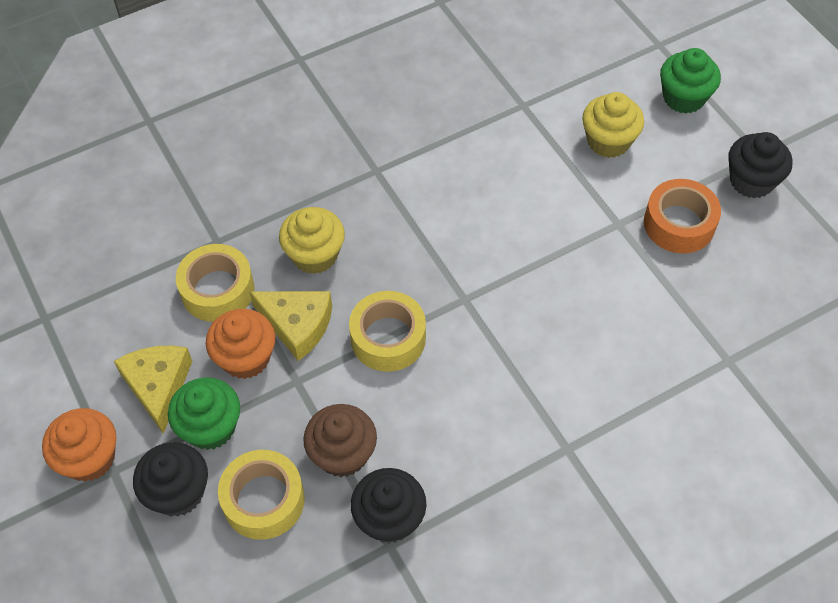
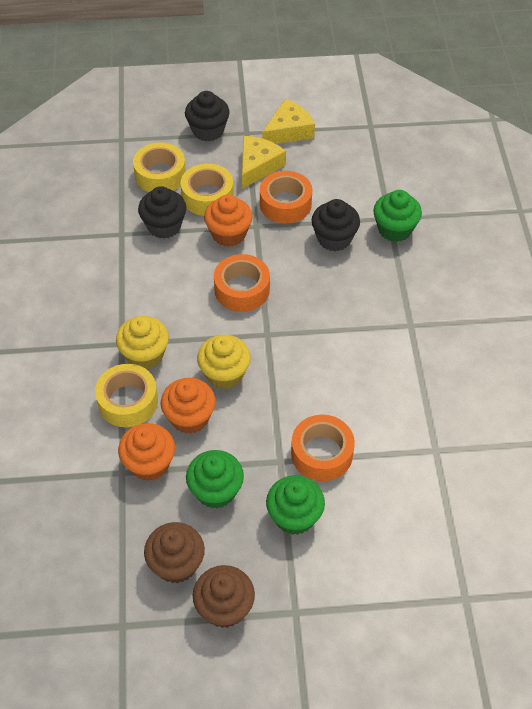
brown cupcake: 1 -> 2
green cupcake: 2 -> 3
orange cupcake: 2 -> 3
orange tape: 1 -> 3

